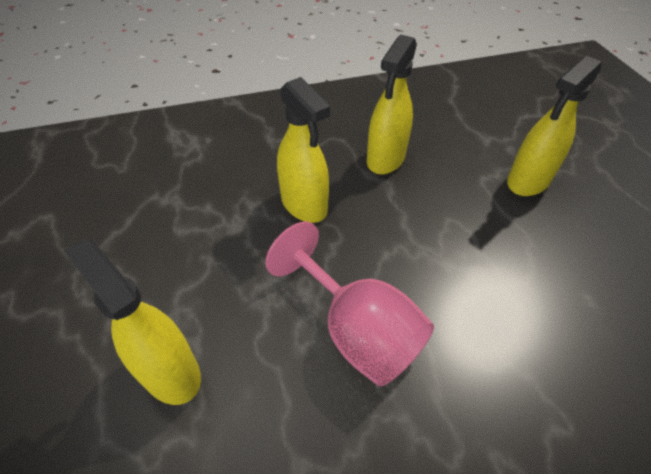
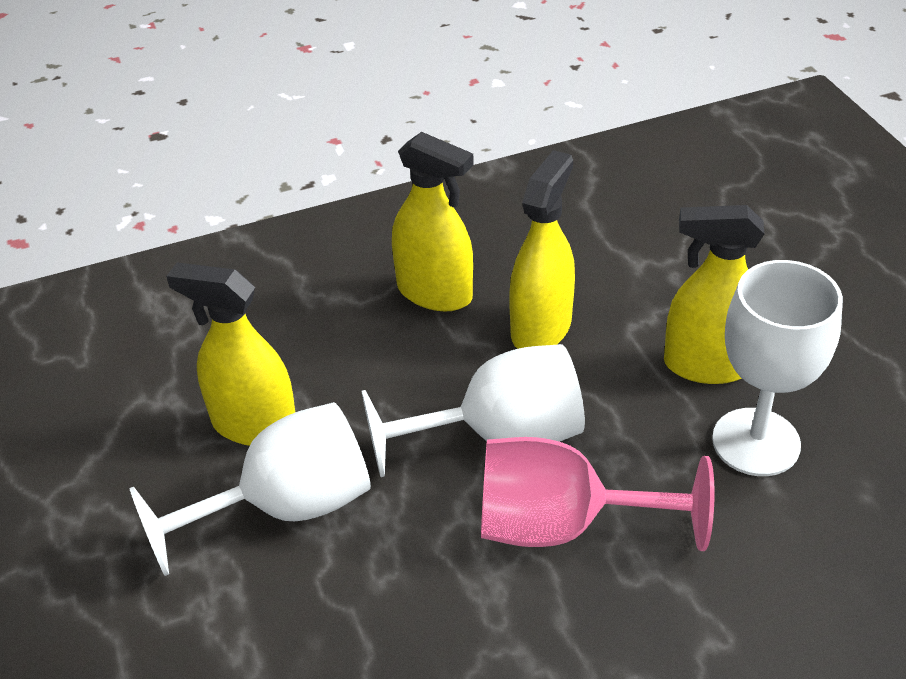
white goblet: 0 -> 3

